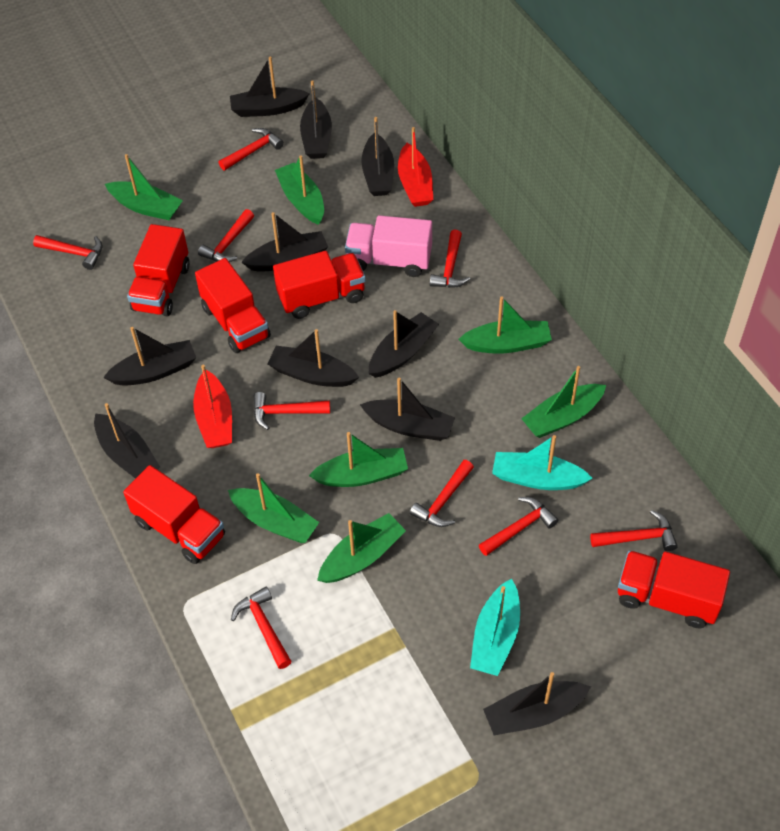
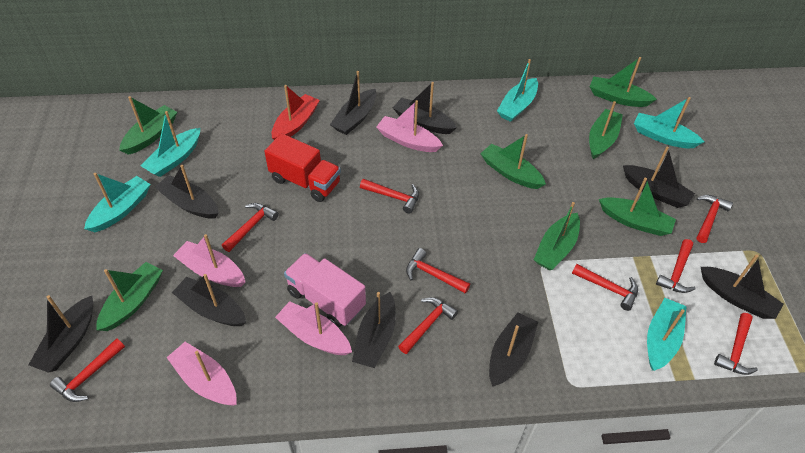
black boat: 10 -> 9
pink boat: 0 -> 4
red boat: 2 -> 1
red truck: 5 -> 1
turquoise boat: 2 -> 5

